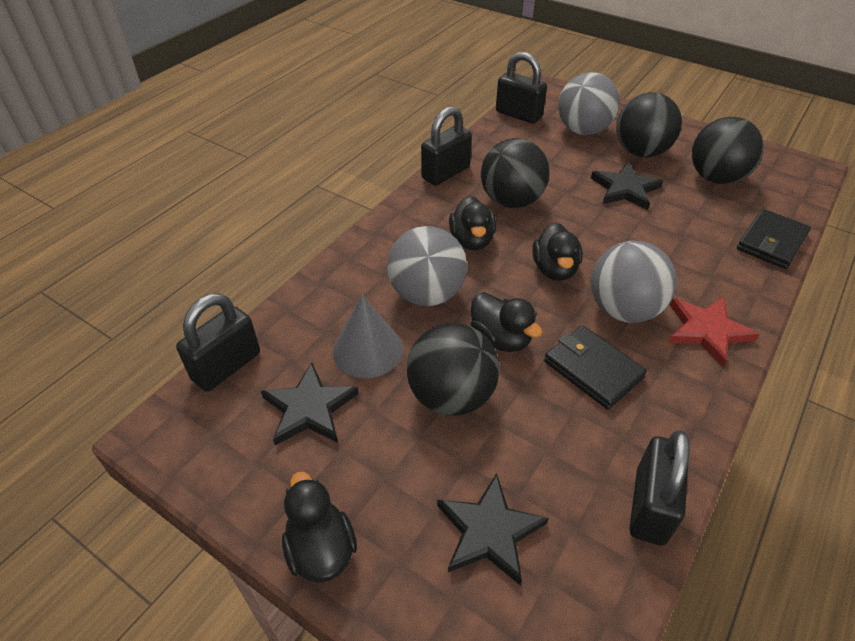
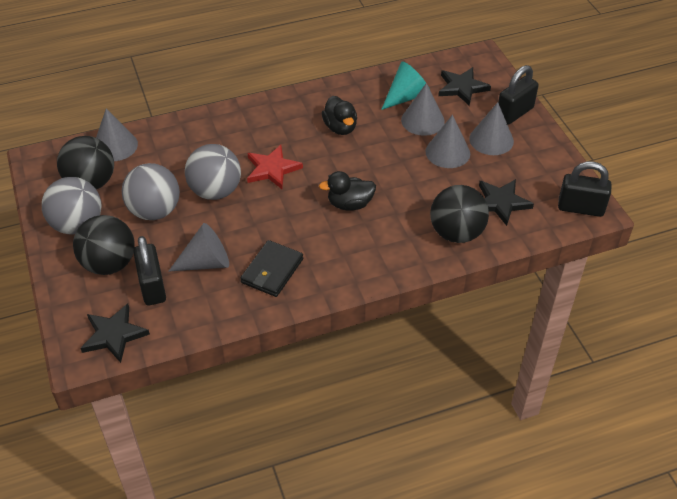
black ball: 4 -> 3
black duck: 4 -> 2
black padlock: 4 -> 3
black wallet: 2 -> 1
grey cone: 1 -> 5
turquoise cone: 0 -> 1

